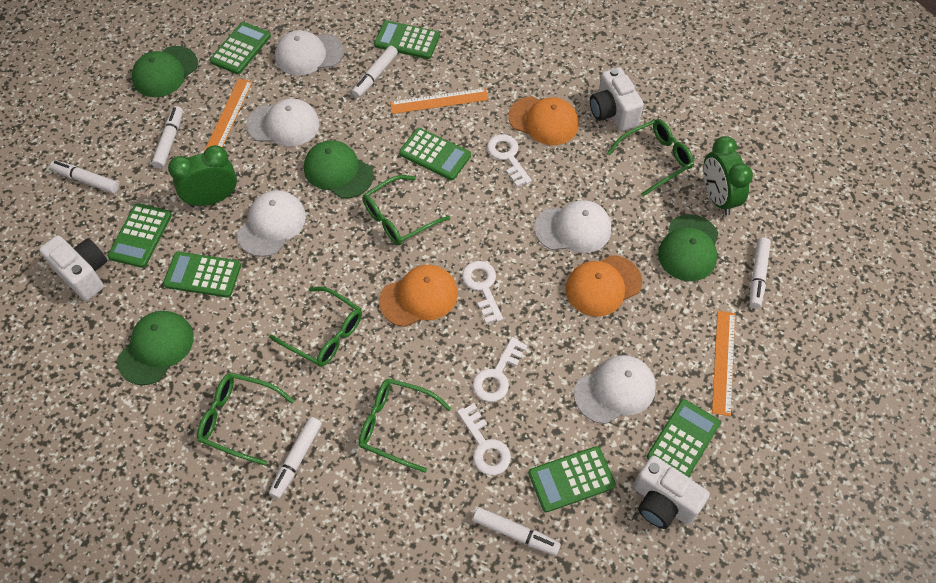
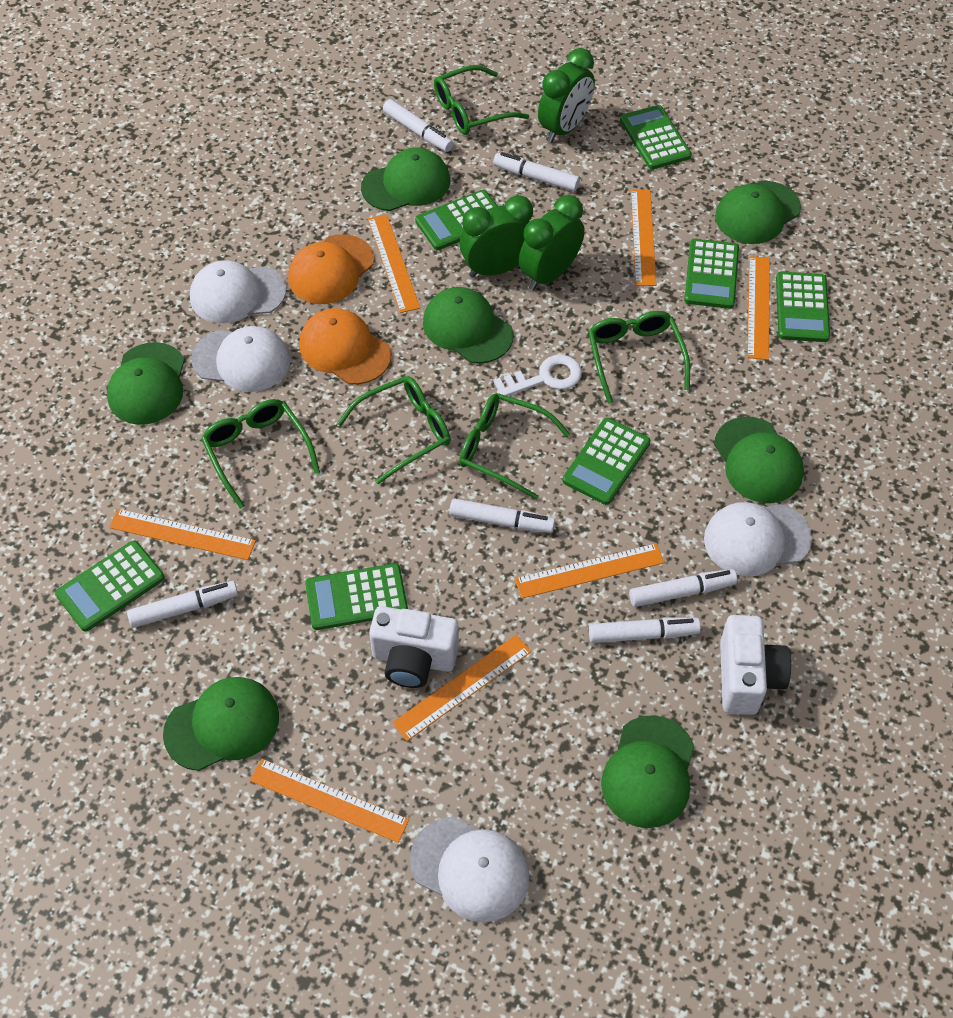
green cap: 4 -> 7
green clock: 2 -> 3
orange cap: 3 -> 2
orange ruler: 3 -> 7
white camera: 3 -> 2
white cap: 5 -> 4
white key: 4 -> 1

